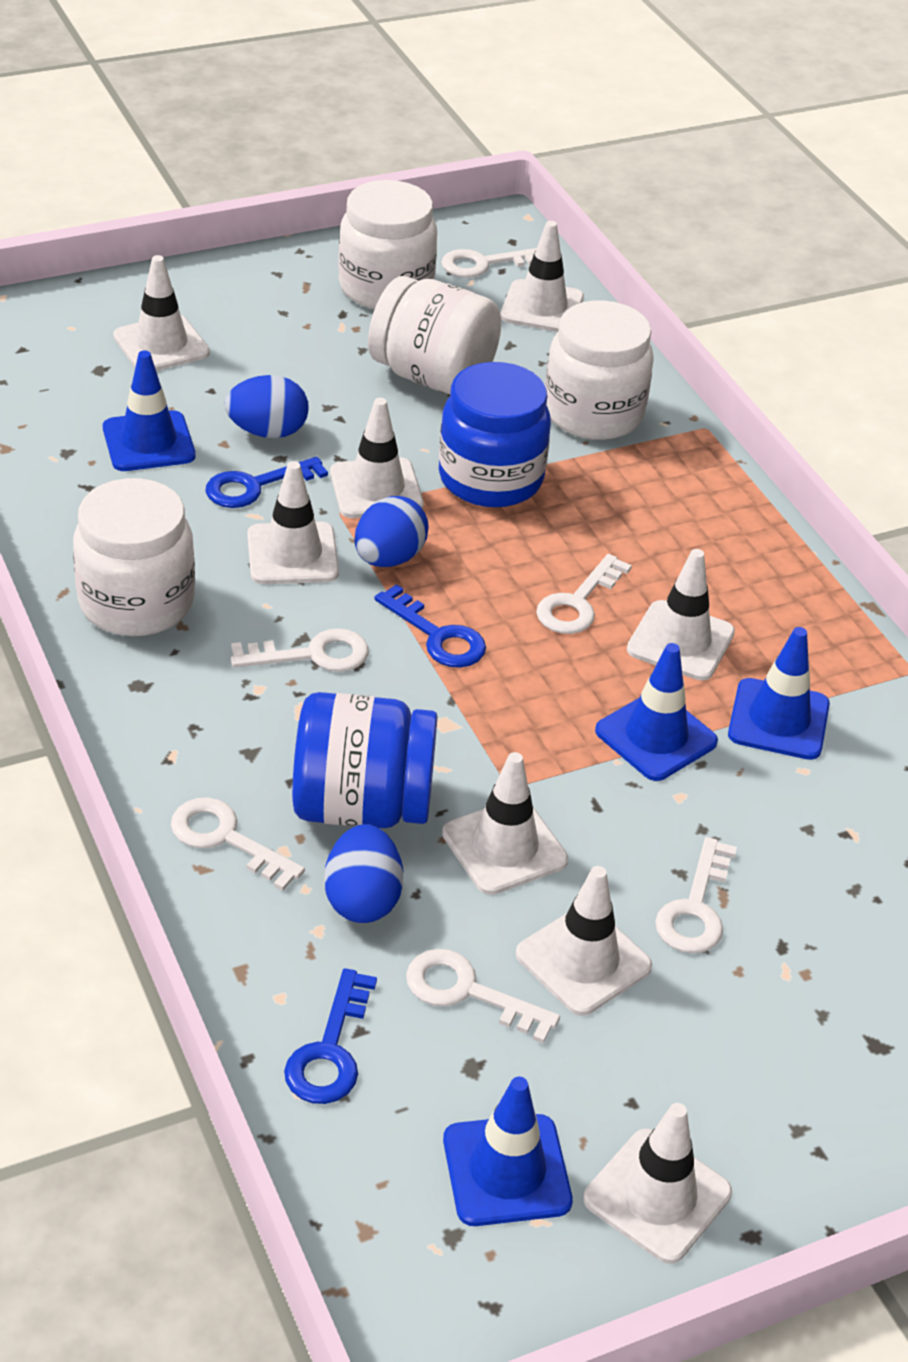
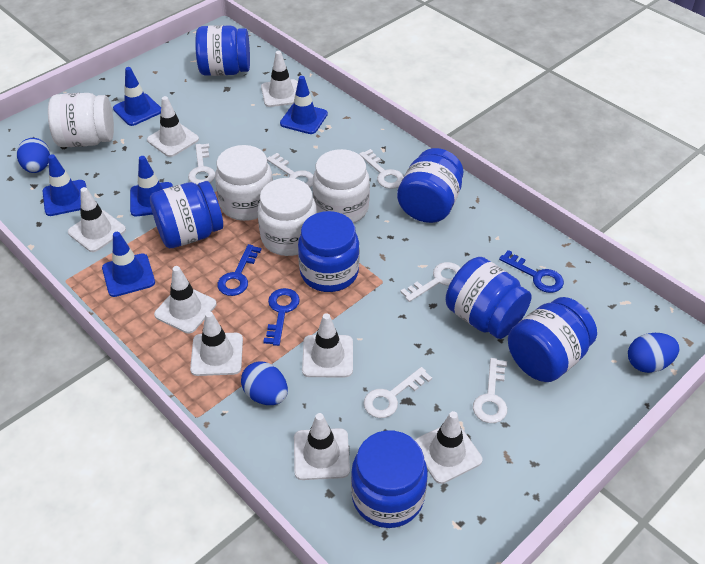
blue jar: 2 -> 7
blue traffic cone: 4 -> 5

